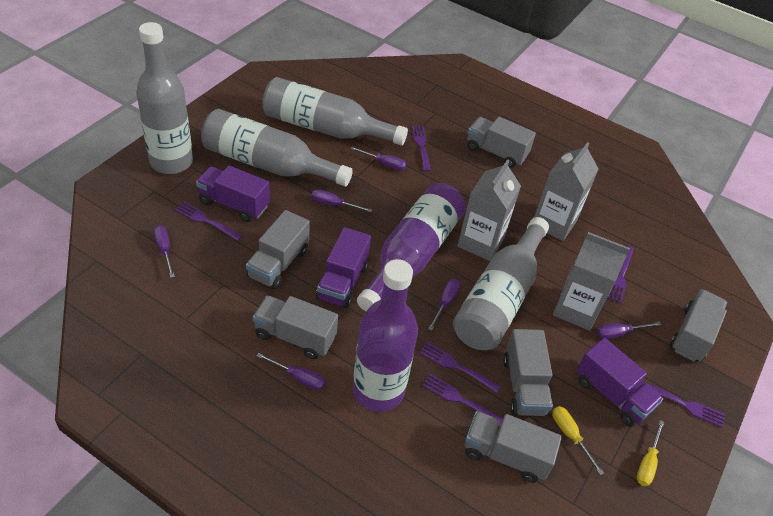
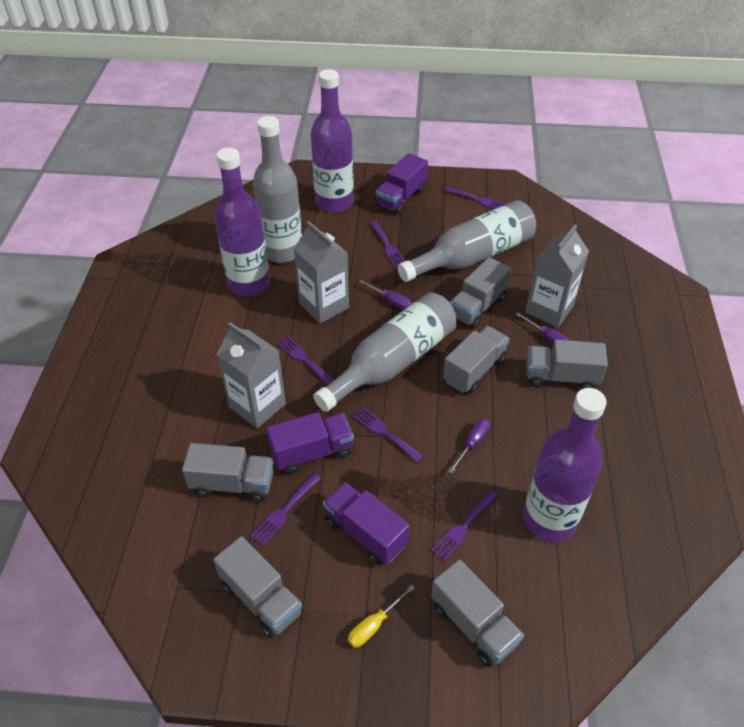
grey bottle: 4 -> 3
purple bottle: 2 -> 3
purple screwdriver: 6 -> 3
yellow screwdriver: 2 -> 1

